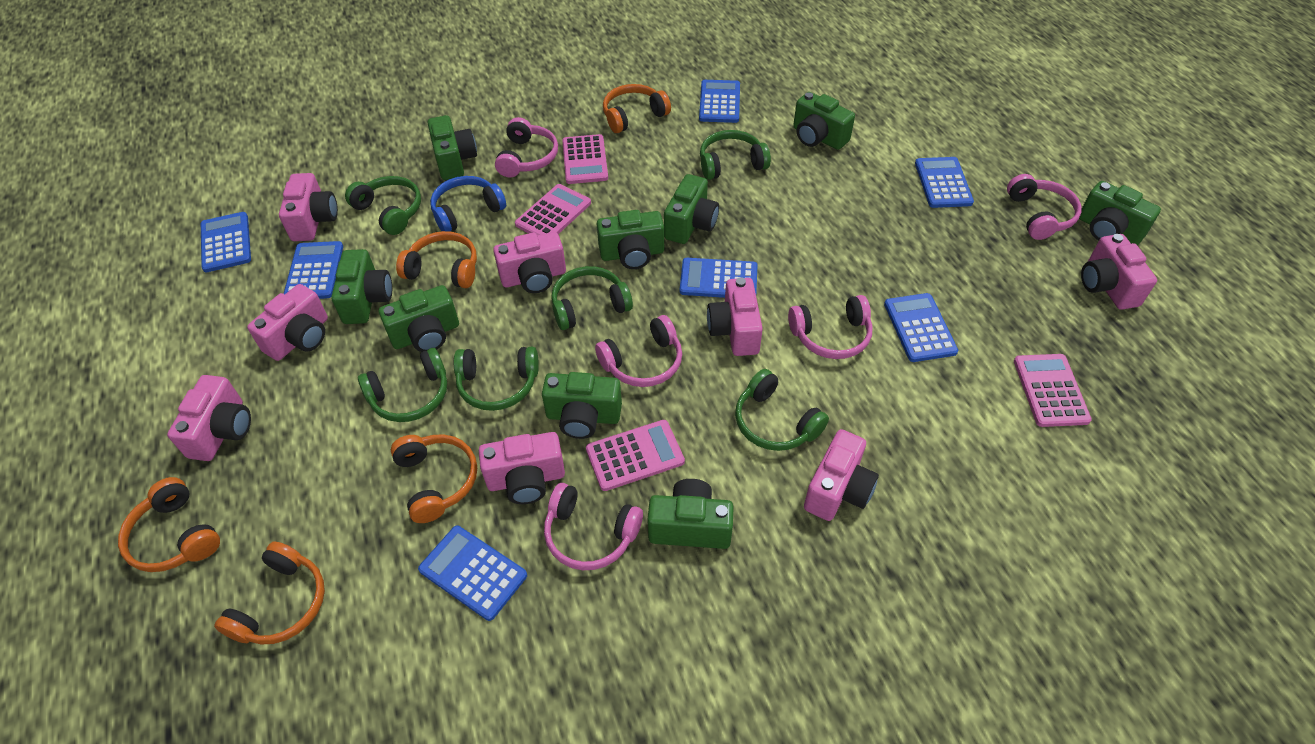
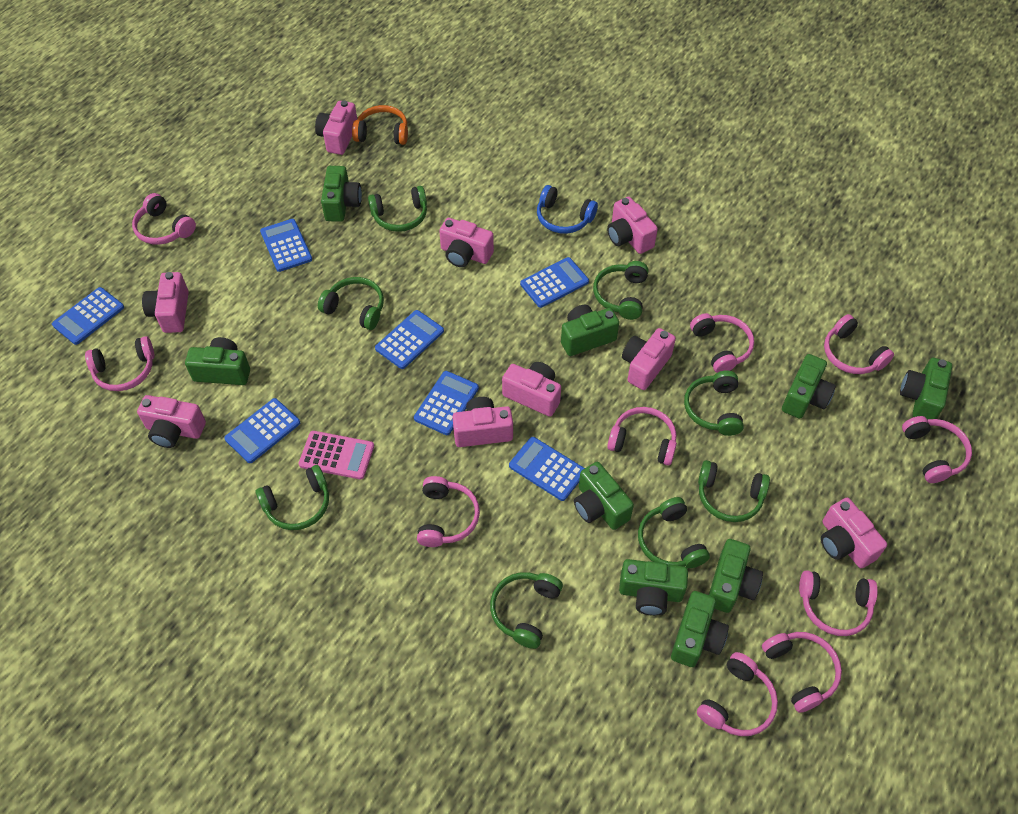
green headphones: 6 -> 8
orange headphones: 5 -> 1
pink calculator: 4 -> 1
pink camera: 8 -> 9
pink headphones: 5 -> 10

